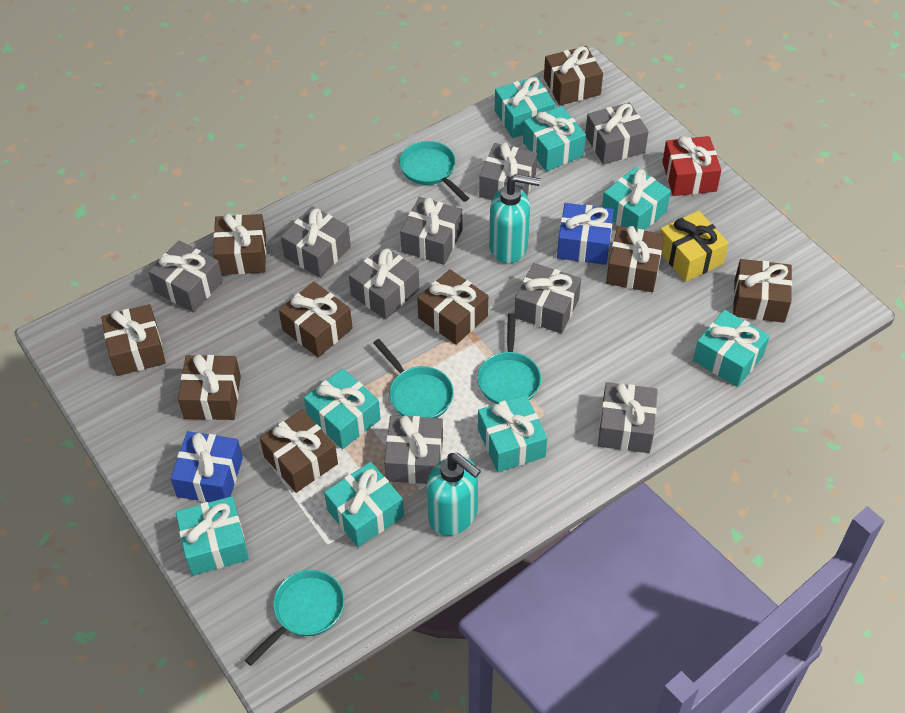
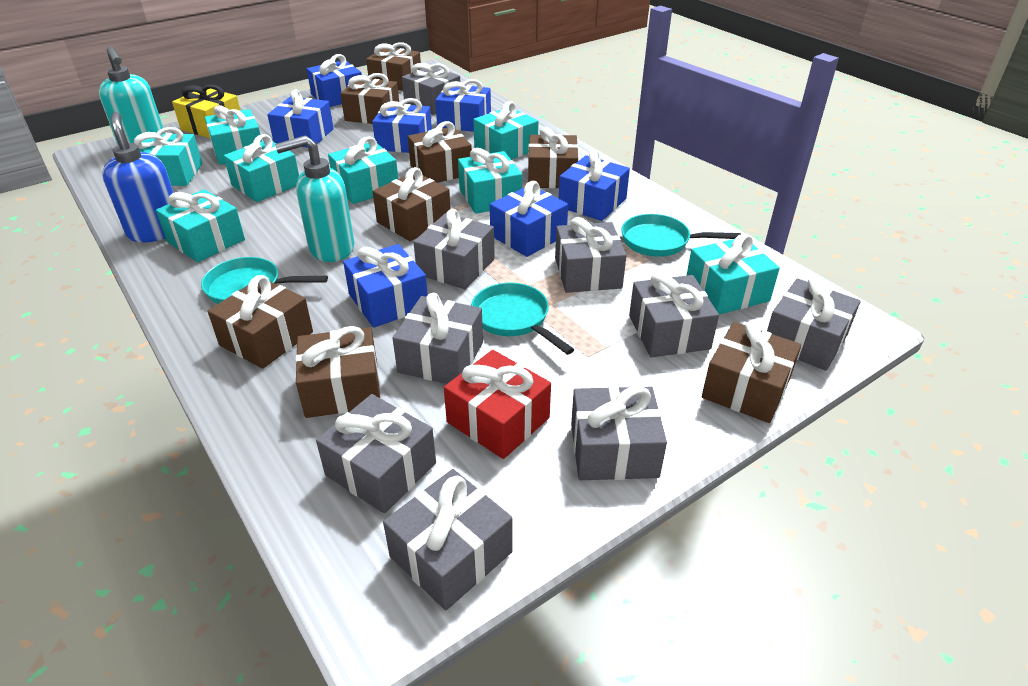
blue gift: 2 -> 7
blue soap dispenser: 0 -> 1
brown gift: 9 -> 8
turquoise pan: 4 -> 3

